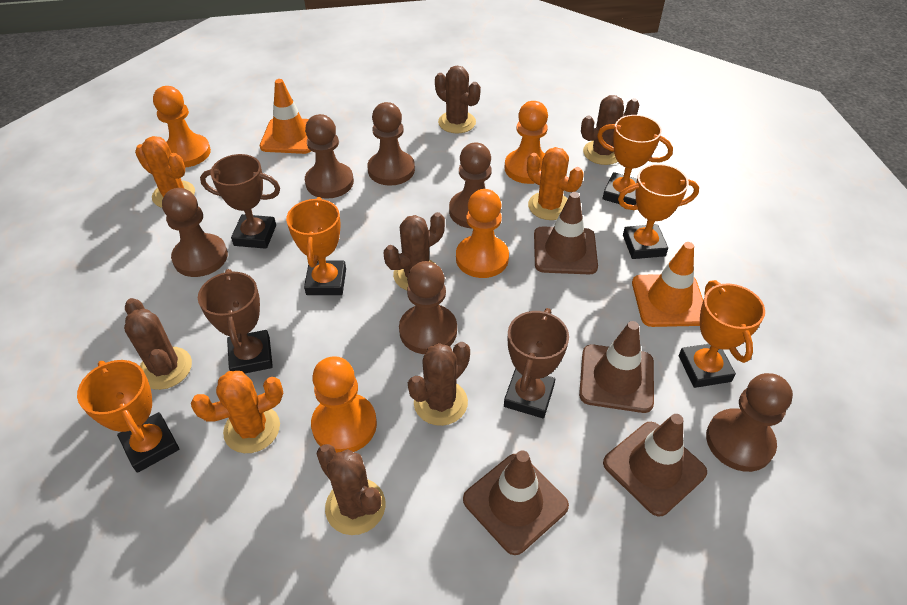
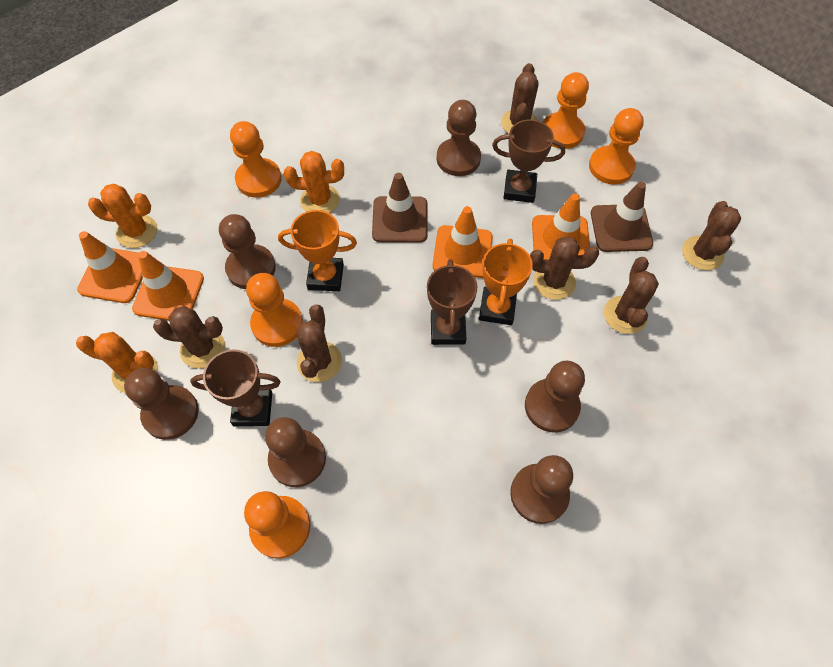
brown traffic cone: 4 -> 2
orange pawn: 4 -> 5
orange traffic cone: 2 -> 4
orange trophy: 5 -> 2

